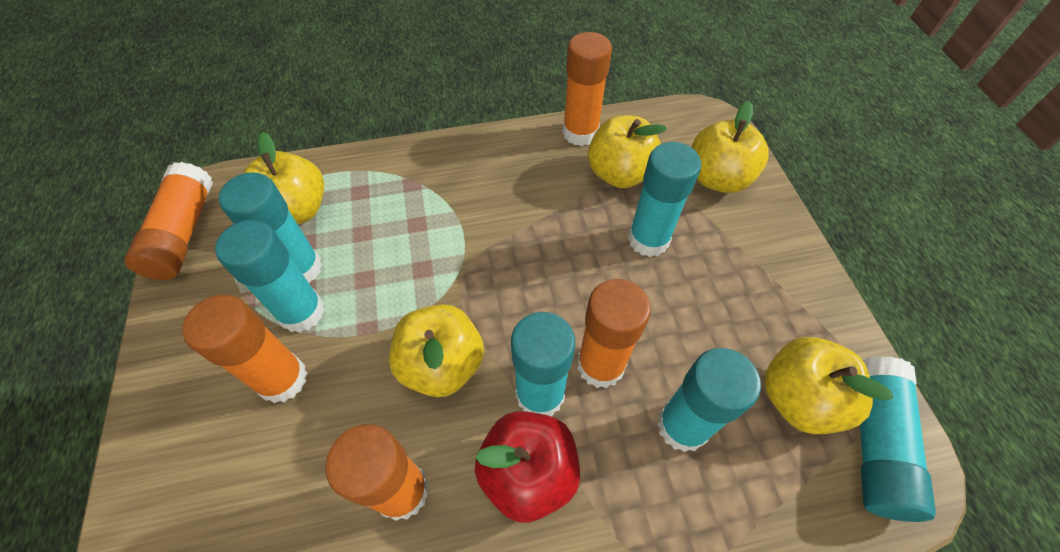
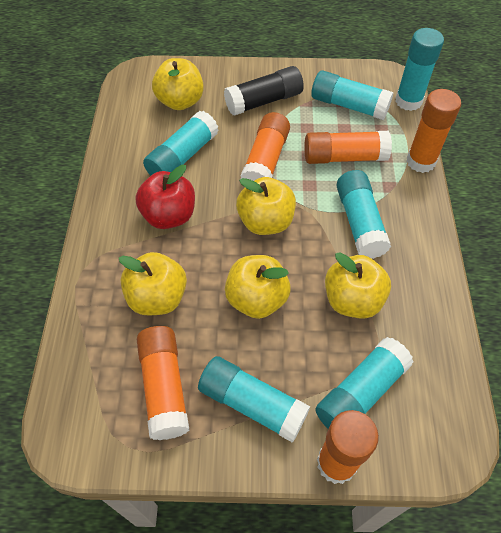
black glue stick: 0 -> 1

